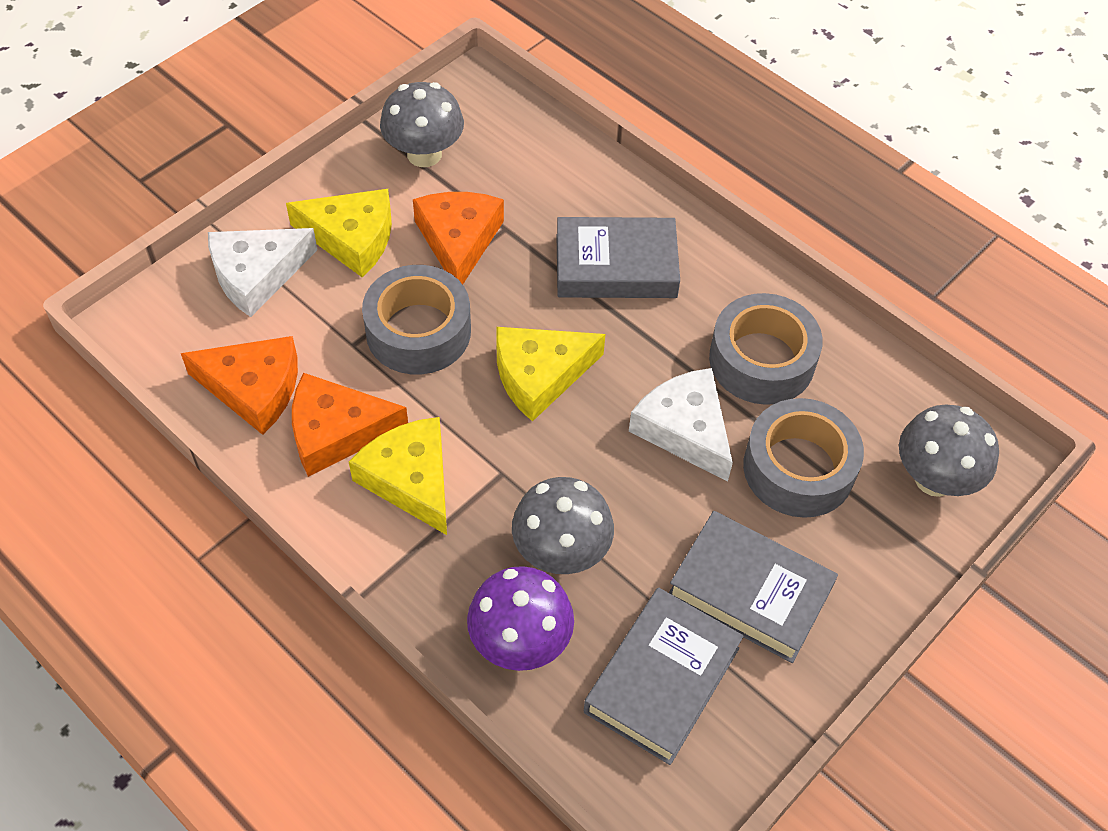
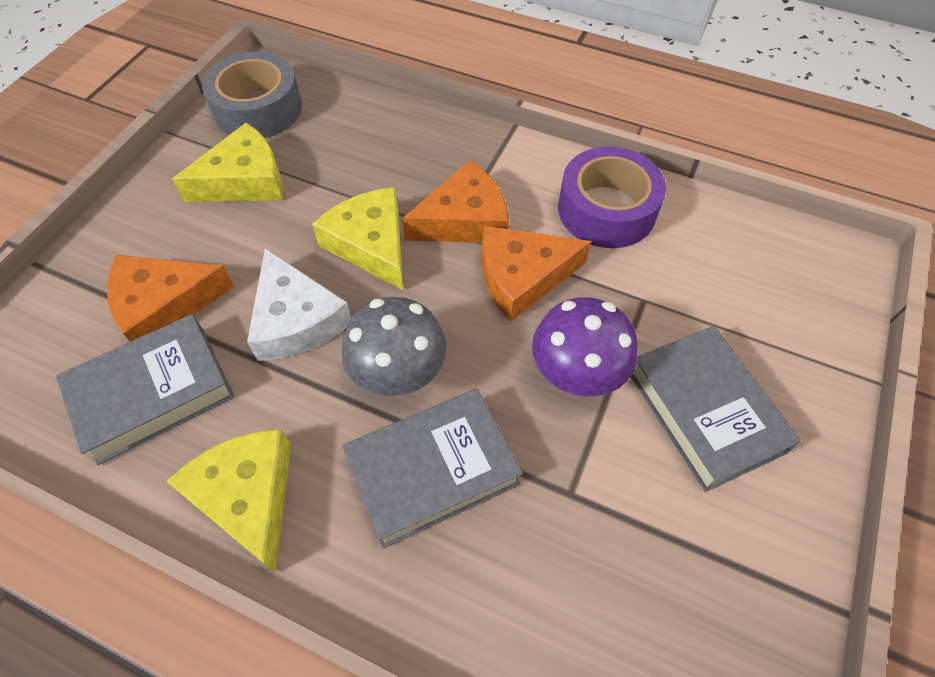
grey mushroom: 3 -> 1
grey tape: 3 -> 1
purple tape: 0 -> 1
white cheese: 2 -> 1

